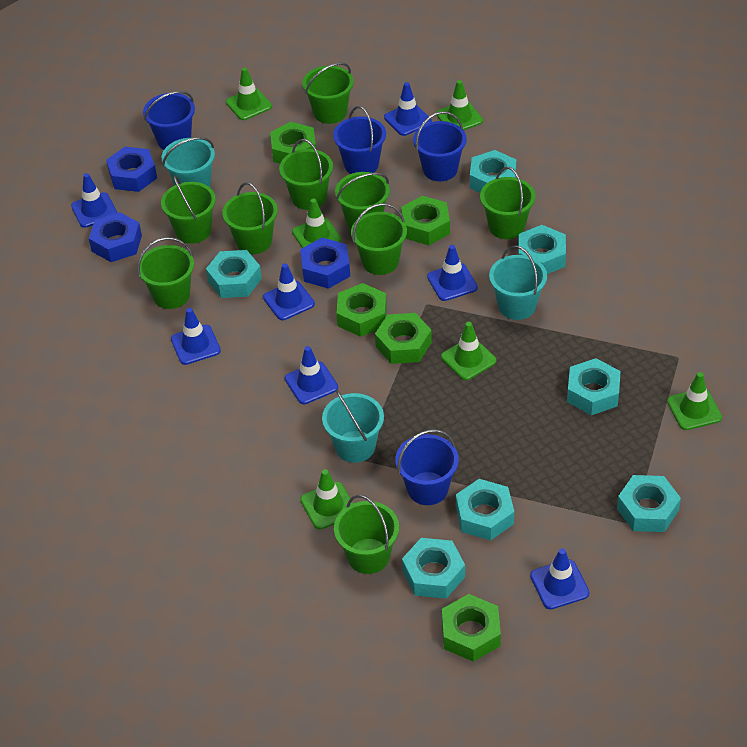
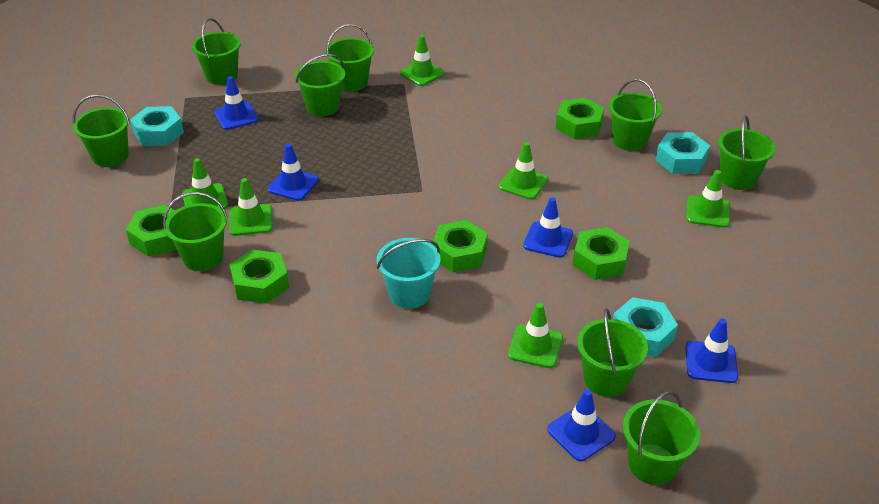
blue bucket: 4 -> 0
blue nut: 3 -> 0
blue traffic cone: 7 -> 5
turquoise bucket: 3 -> 1
turquoise nut: 7 -> 3

